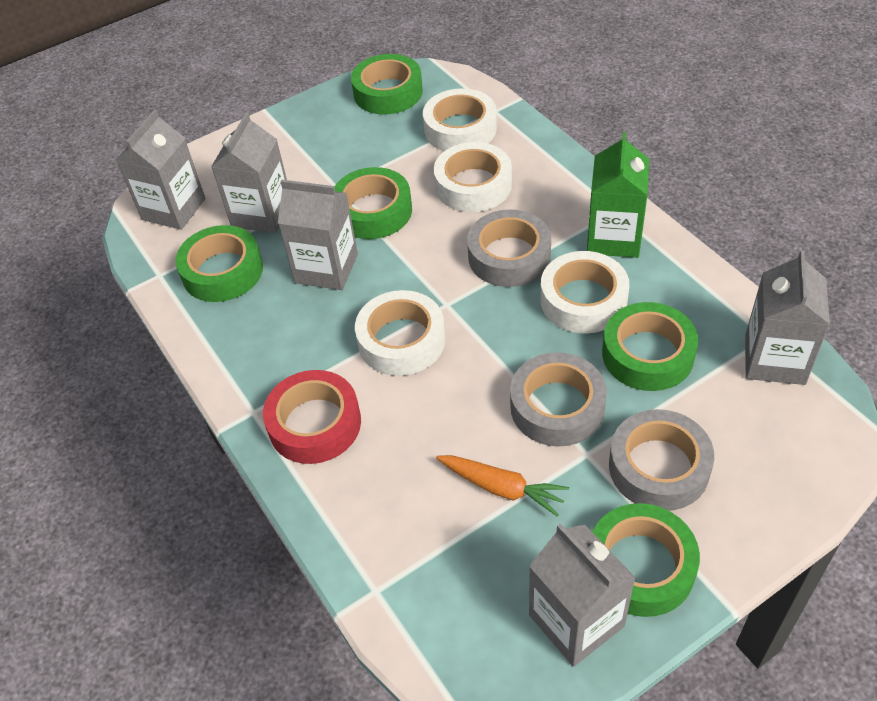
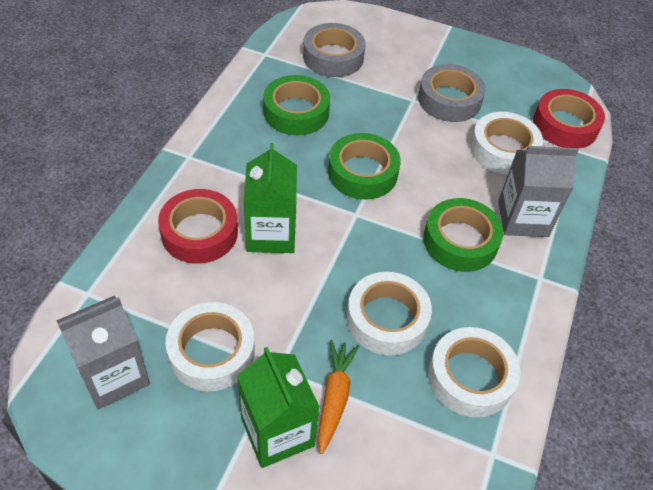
green carton: 1 -> 2
green tape: 5 -> 3
grey carton: 5 -> 2
grey tape: 3 -> 2
red tape: 1 -> 2

